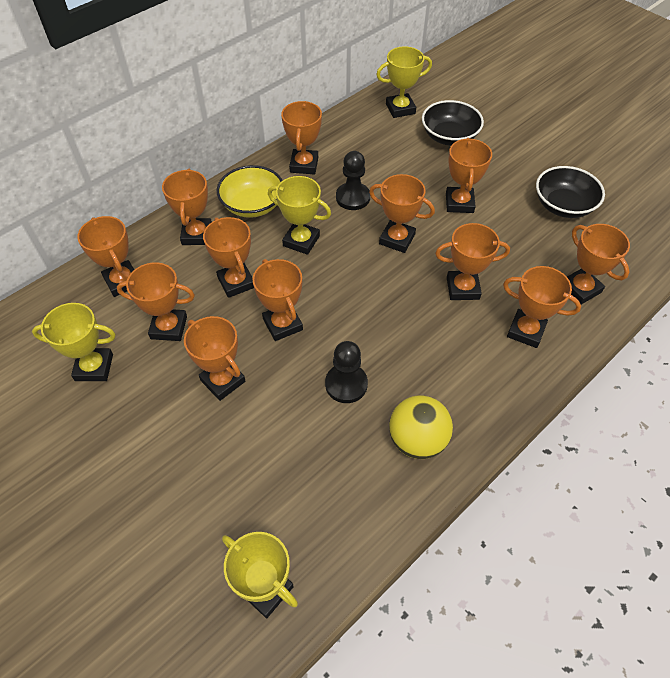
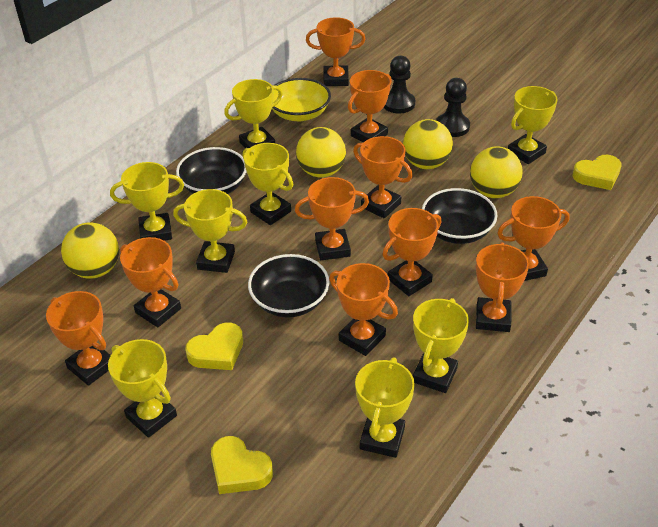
black bowl: 2 -> 3
orange trophy: 12 -> 10
yellow ball: 1 -> 4
yellow heart: 0 -> 3
yellow trophy: 4 -> 8

